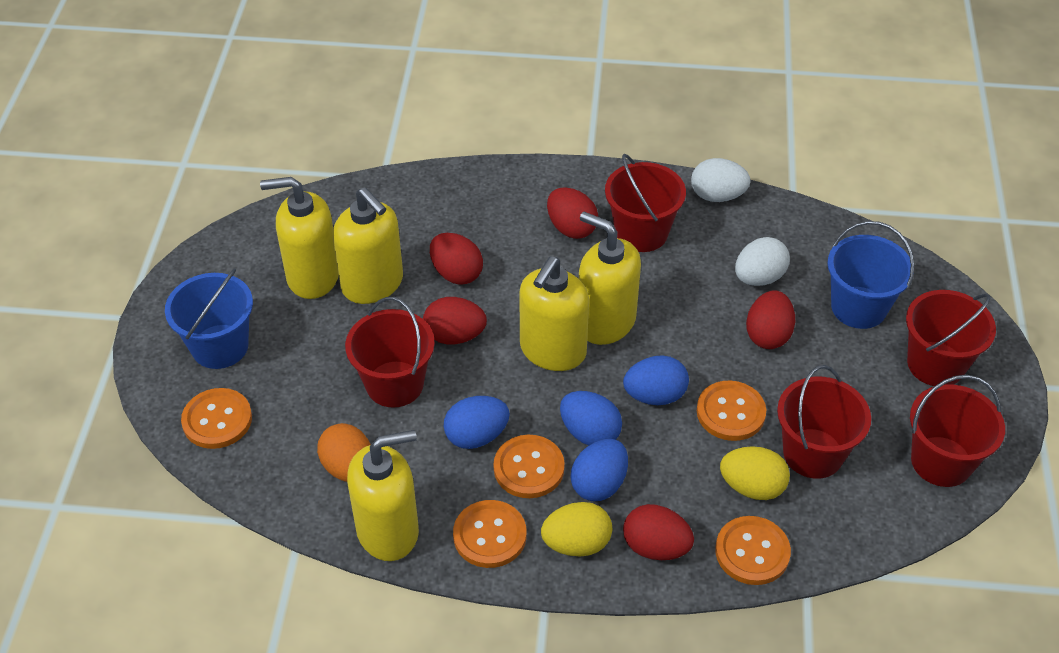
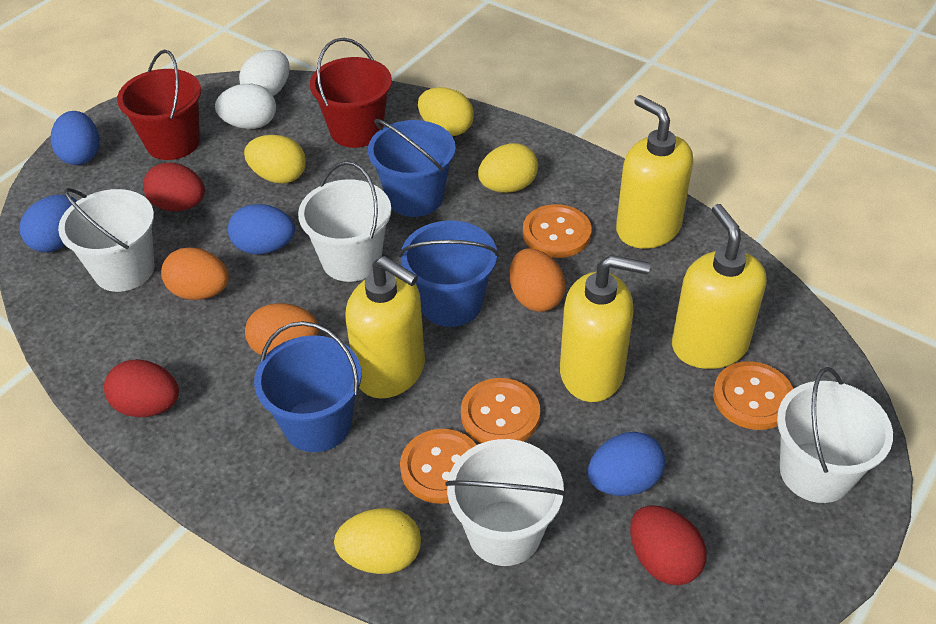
blue bucket: 2 -> 3
orange button: 5 -> 4
orange egg: 1 -> 3
red bucket: 5 -> 2
red egg: 5 -> 3
white bucket: 0 -> 4
yellow egg: 2 -> 4
yellow soap dispenser: 5 -> 4

